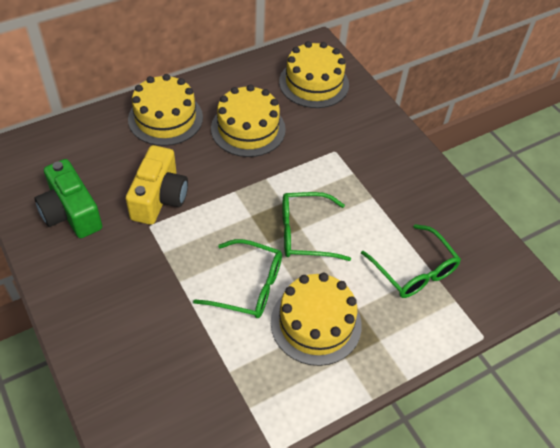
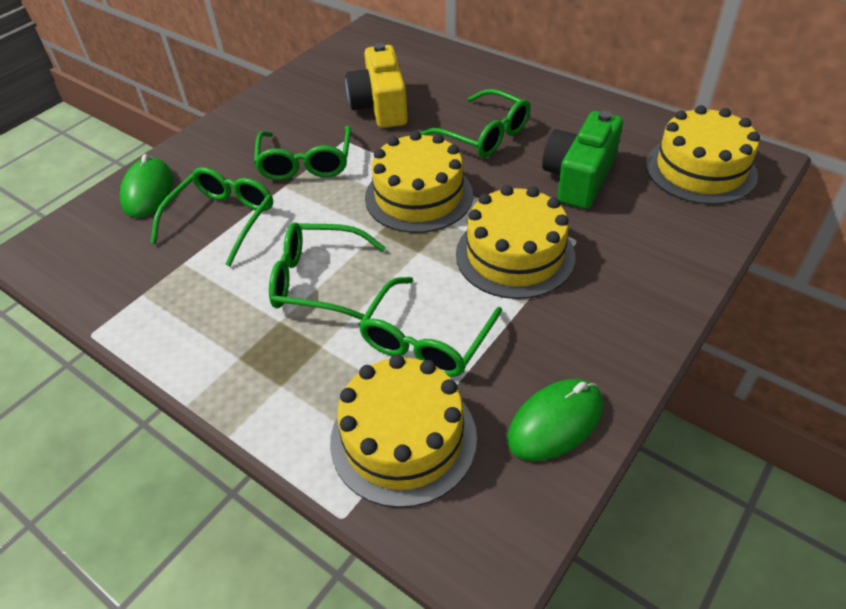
green glasses: 3 -> 5
green mouse: 0 -> 2

